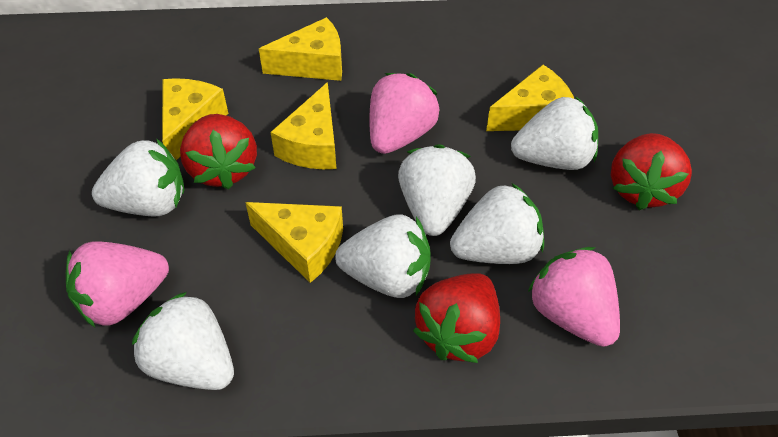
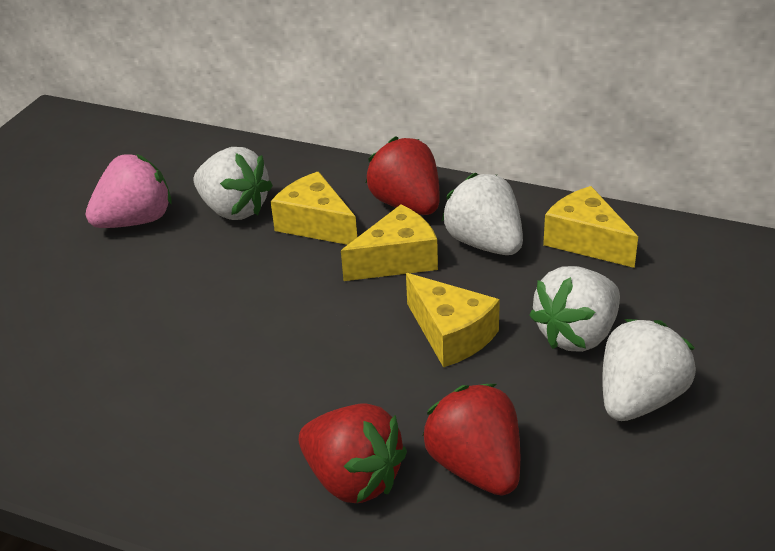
pink strawberry: 3 -> 1
white strawberry: 6 -> 4
yellow cheese: 5 -> 4

